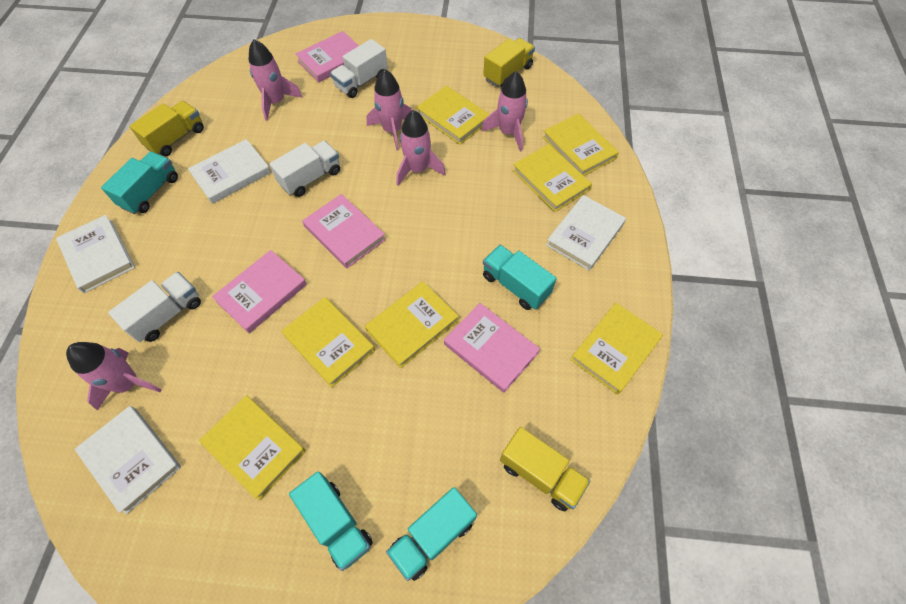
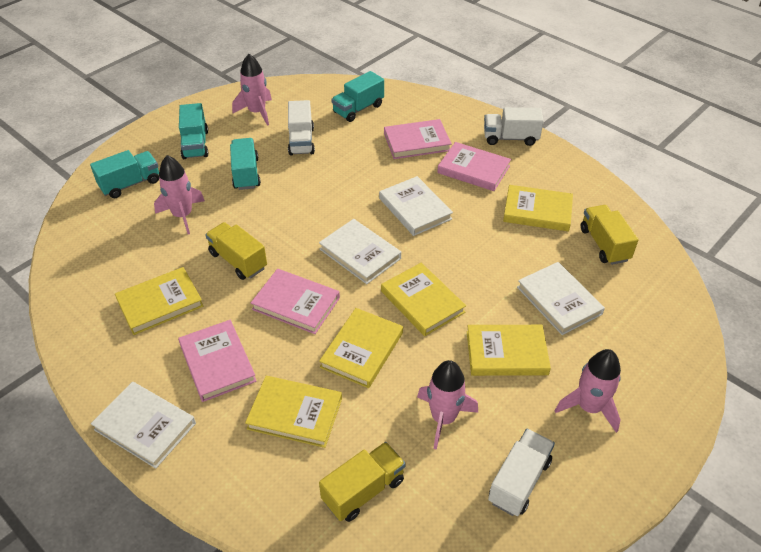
pink rocket: 5 -> 4
yellow book: 7 -> 6

